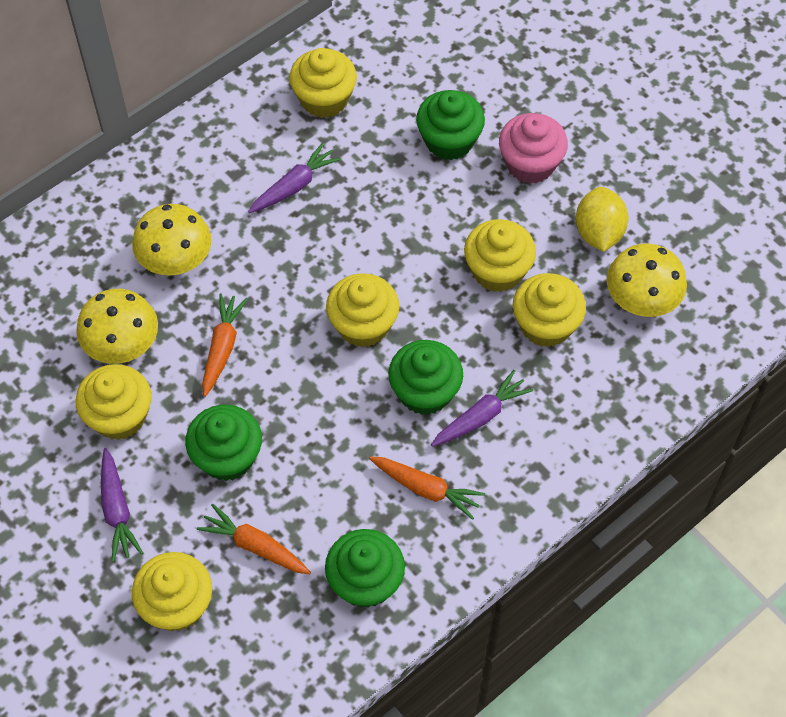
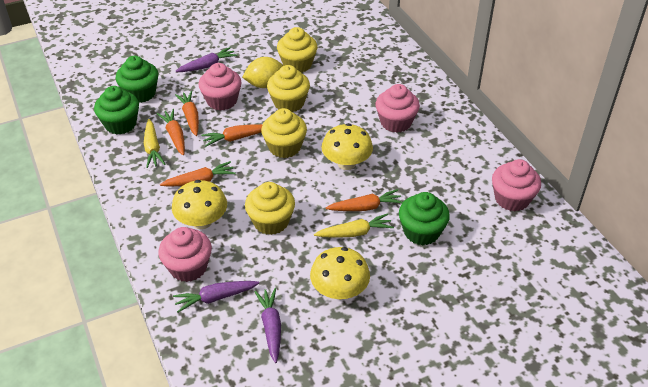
green cupcake: 4 -> 3
orange carrot: 3 -> 5
pink cupcake: 1 -> 4
yellow carrot: 0 -> 2
yellow cupcake: 6 -> 4

